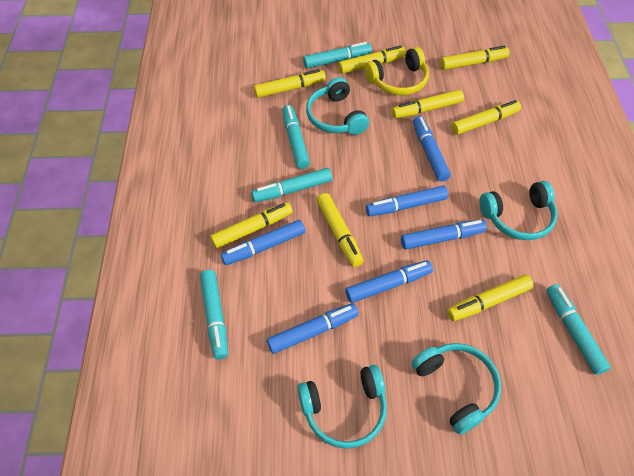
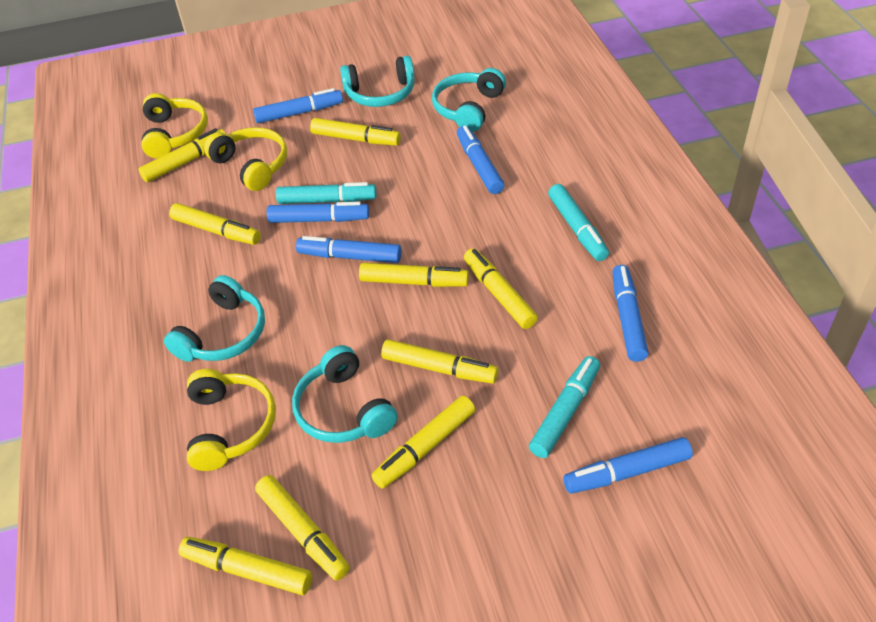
turquoise marker: 5 -> 3
yellow headphones: 1 -> 3
yellow marker: 8 -> 9

